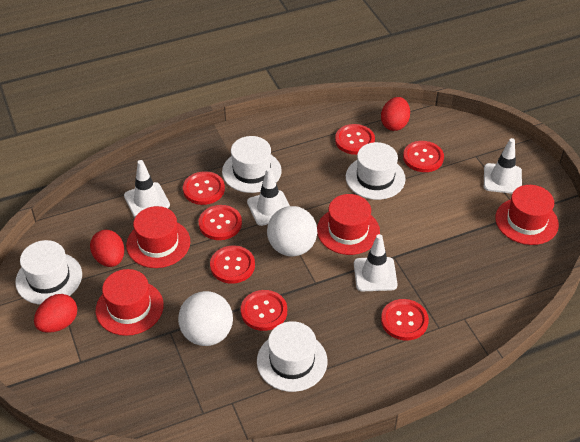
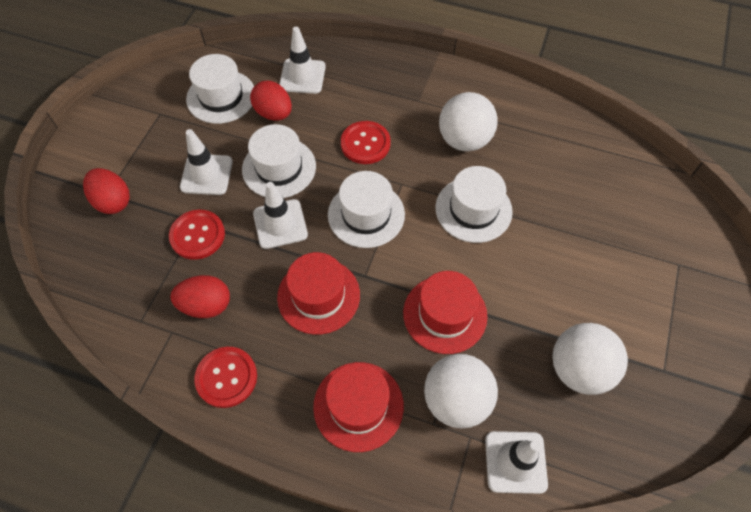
red button: 7 -> 3
red hat: 4 -> 3
white ball: 2 -> 3

